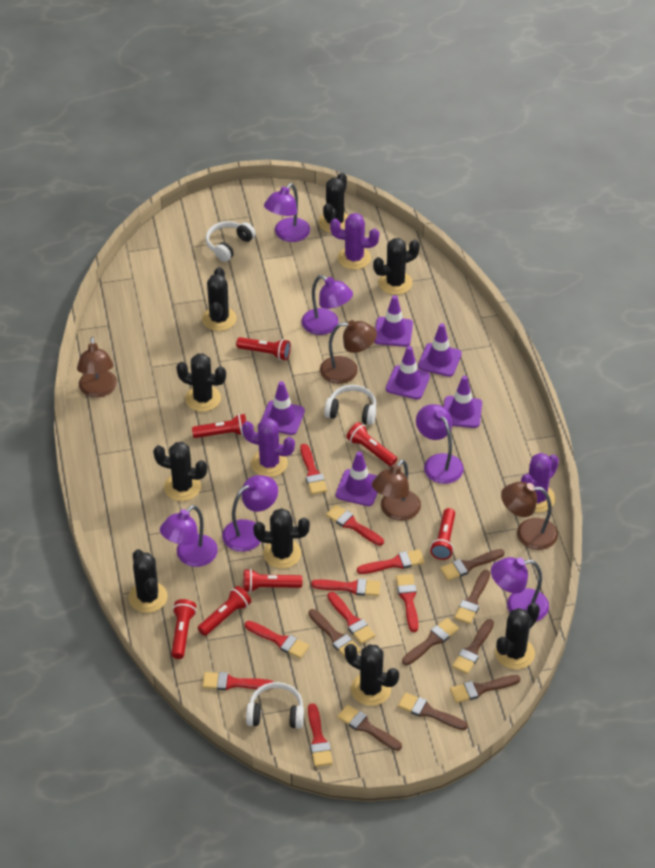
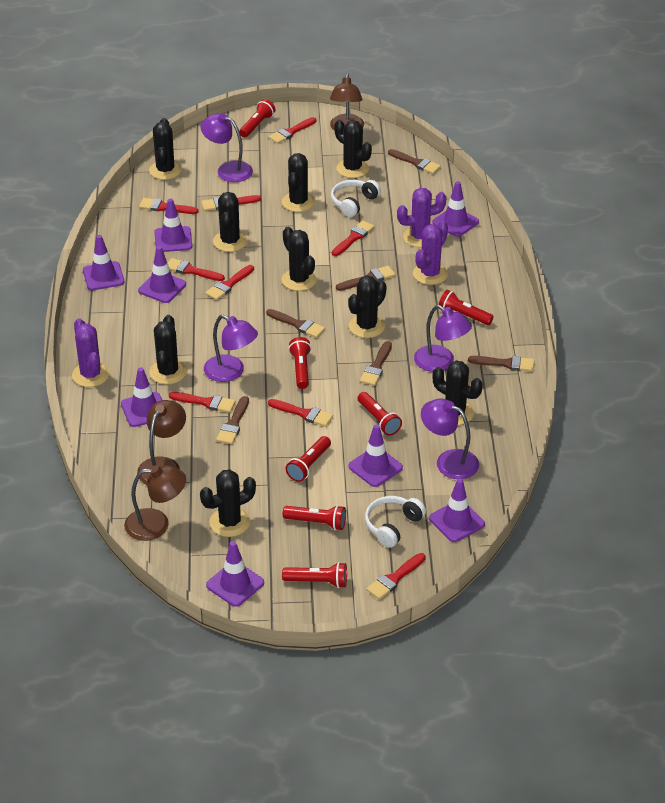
brown brush: 8 -> 6
brown lamp: 4 -> 3
purple lamp: 6 -> 4
purple traffic cone: 6 -> 8
white headphones: 3 -> 2

